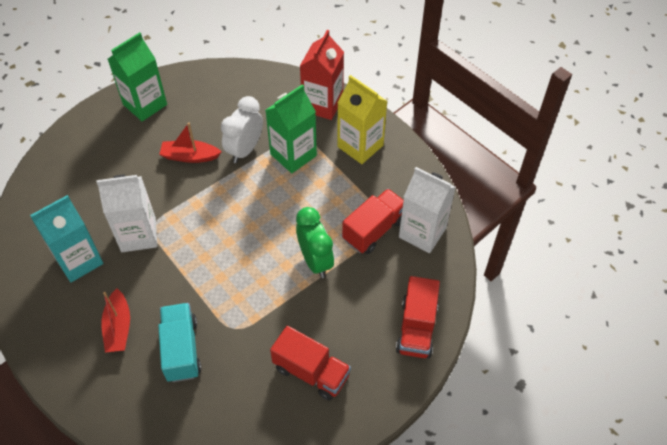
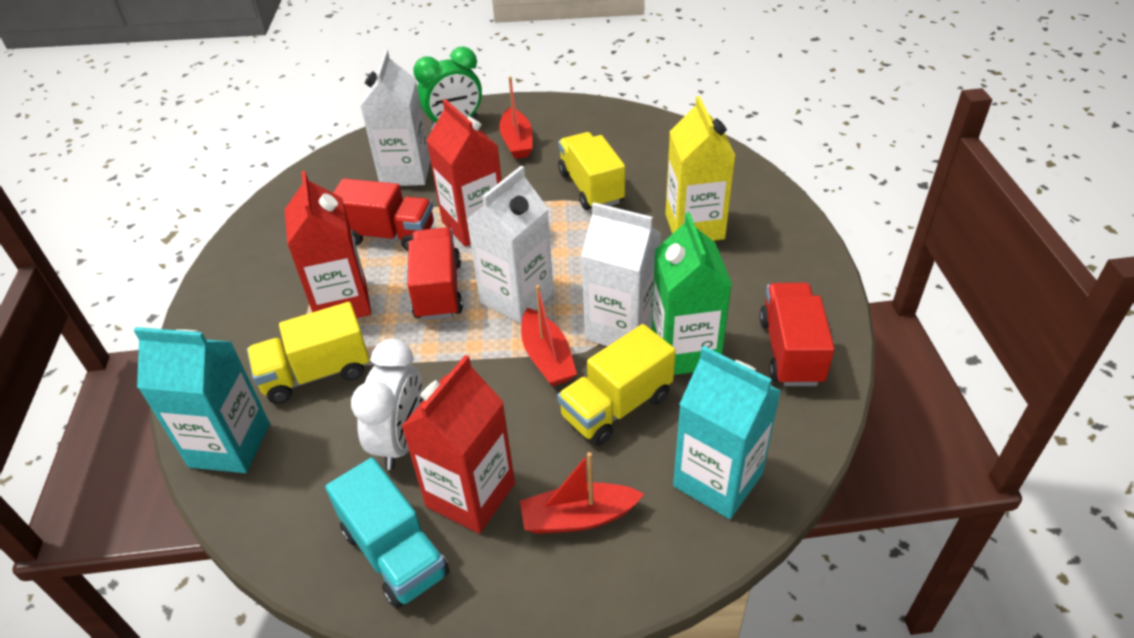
green carton: 2 -> 1
red boat: 2 -> 3
red carton: 1 -> 3
turquoise carton: 1 -> 2
white carton: 2 -> 3
yellow truck: 0 -> 3

